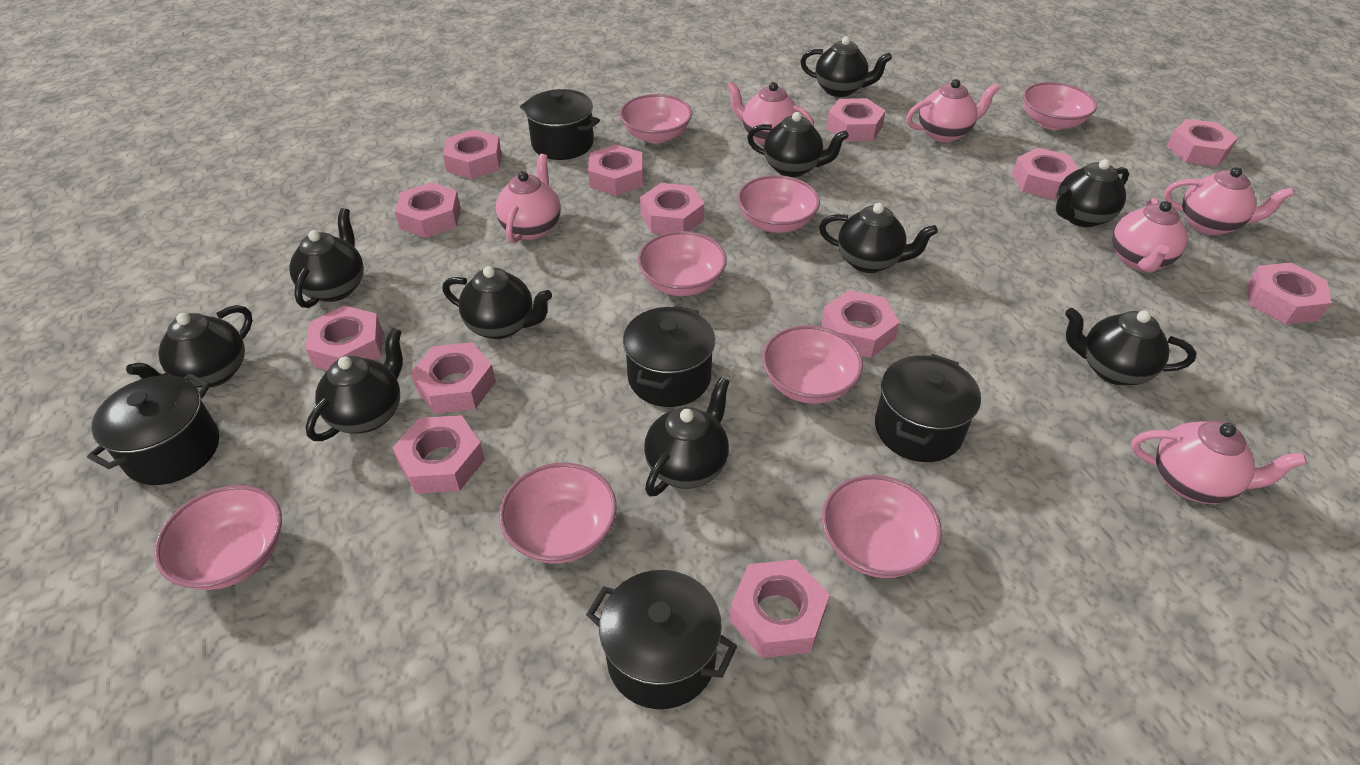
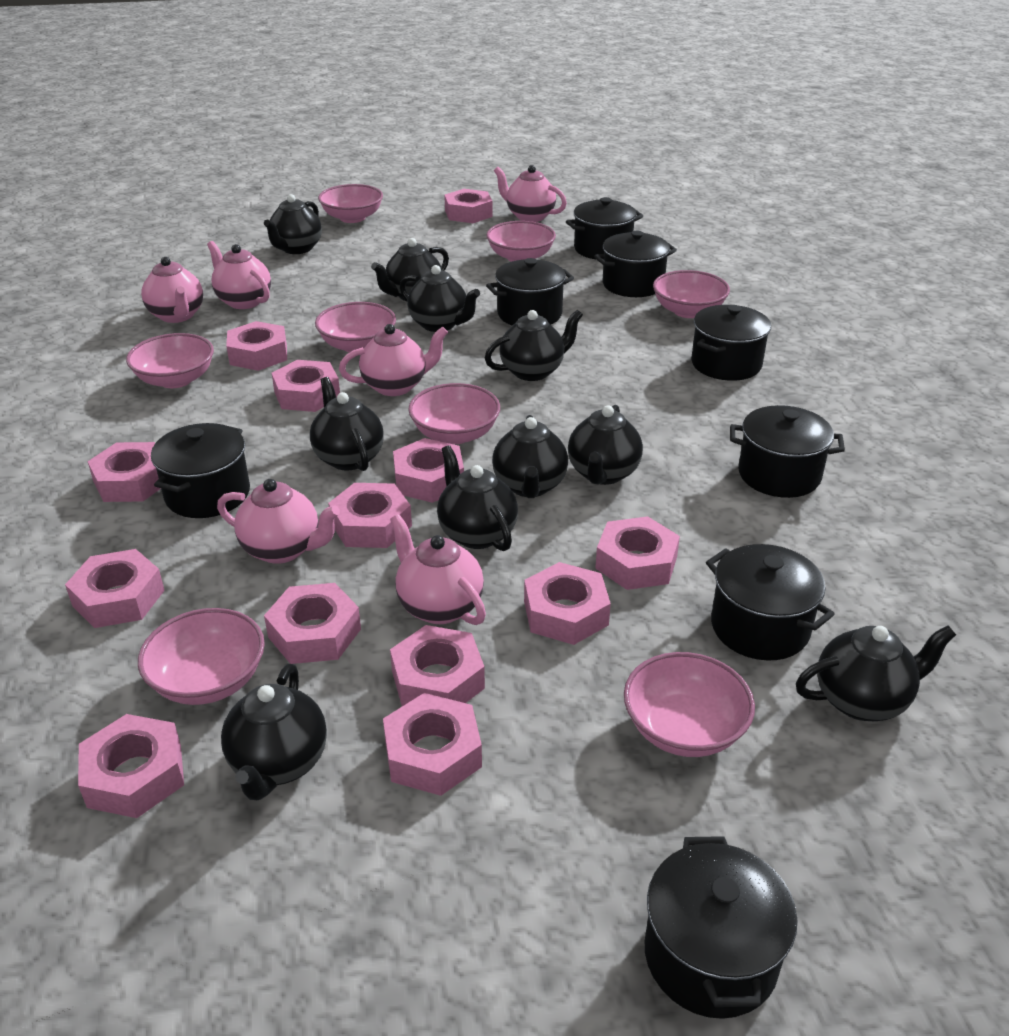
black pot: 5 -> 8

